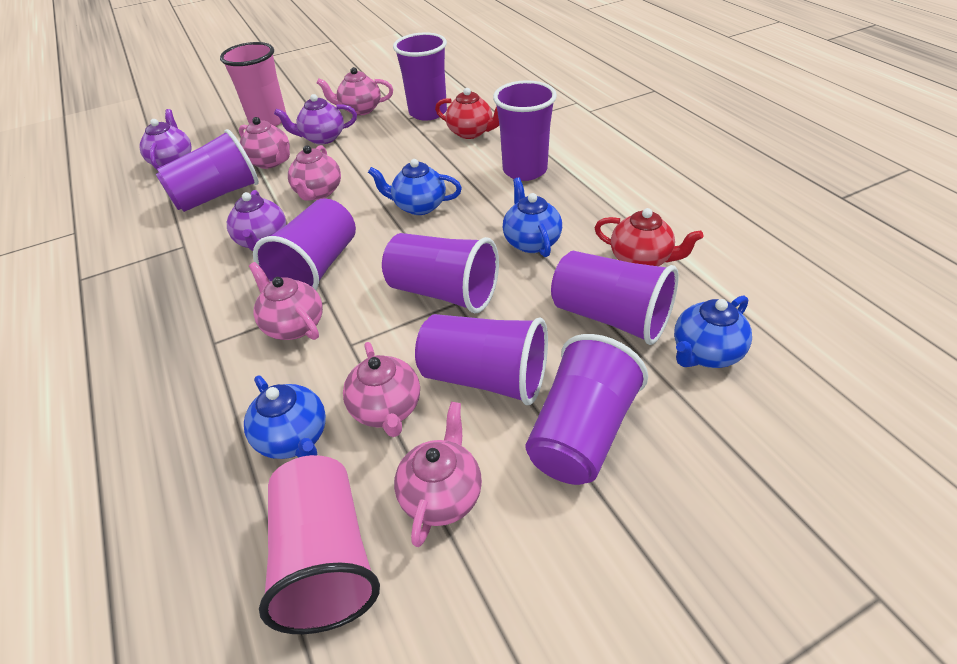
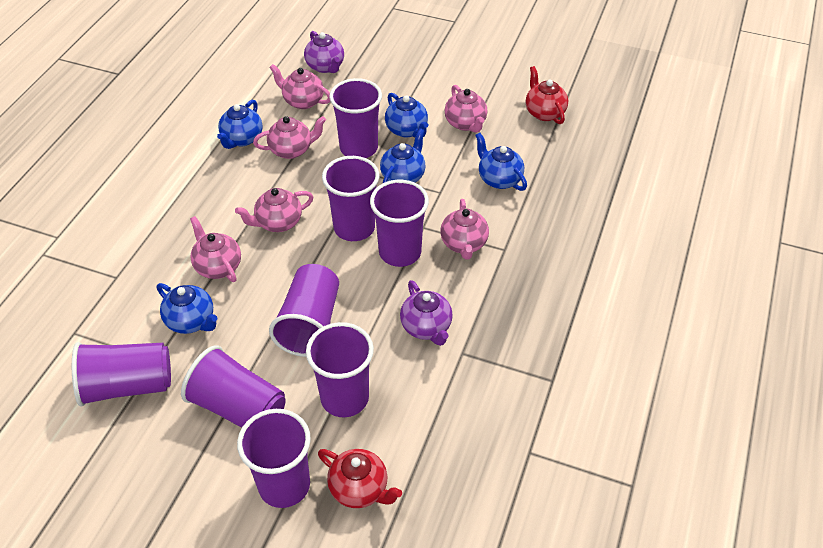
blue teapot: 4 -> 5
pink cup: 2 -> 0
purple teapot: 3 -> 2

